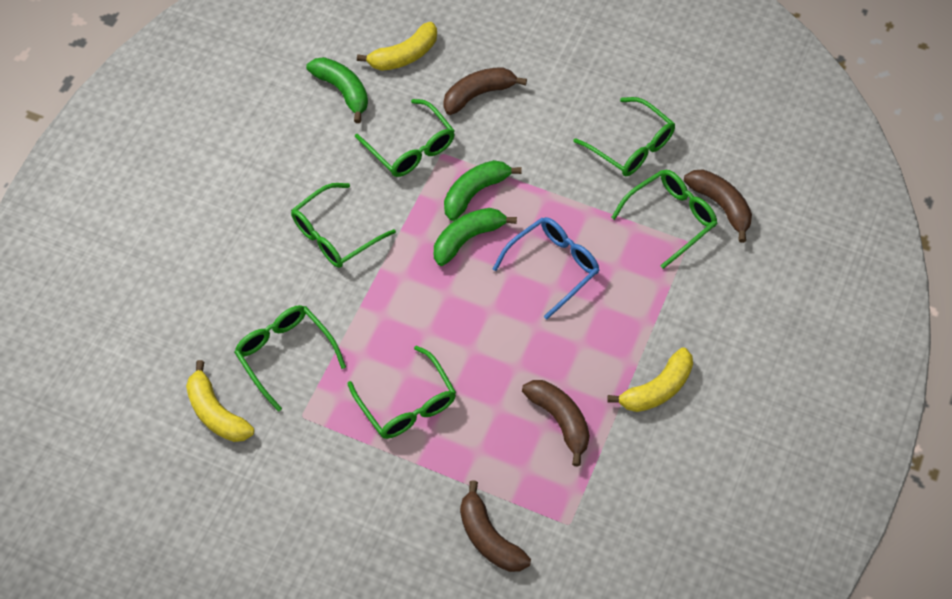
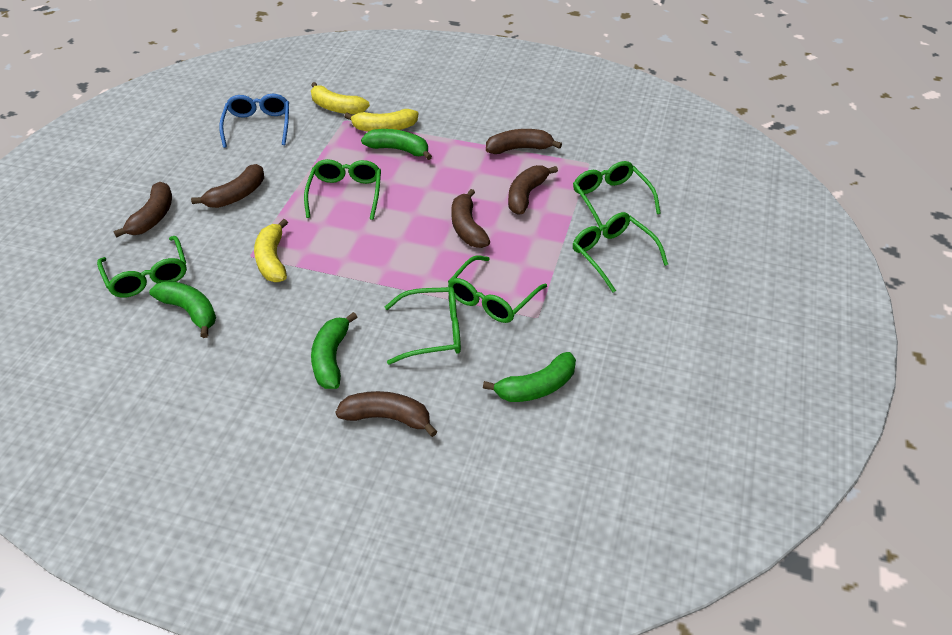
brown banana: 4 -> 6
green banana: 3 -> 4

